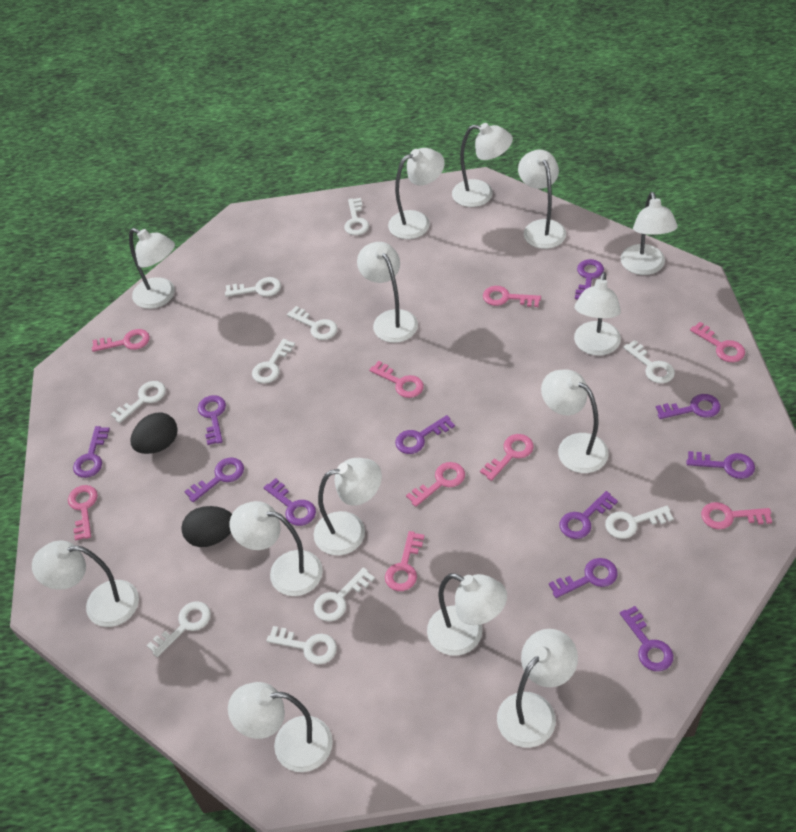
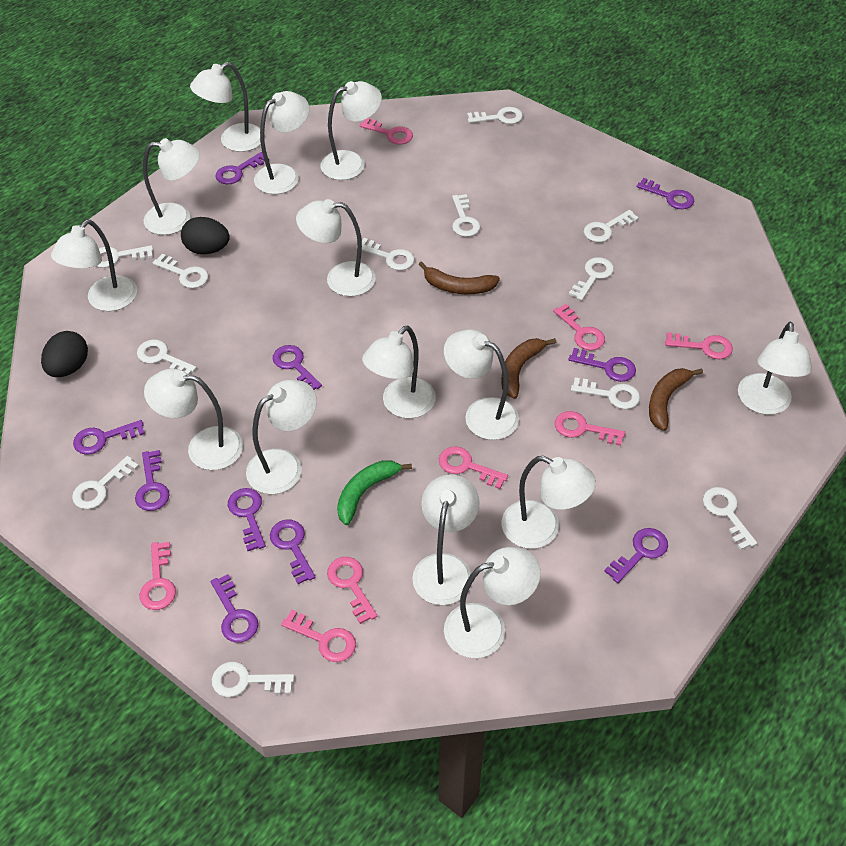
brown banana: 0 -> 3
green banana: 0 -> 1
pink key: 9 -> 8
purple key: 11 -> 10
white key: 10 -> 12

